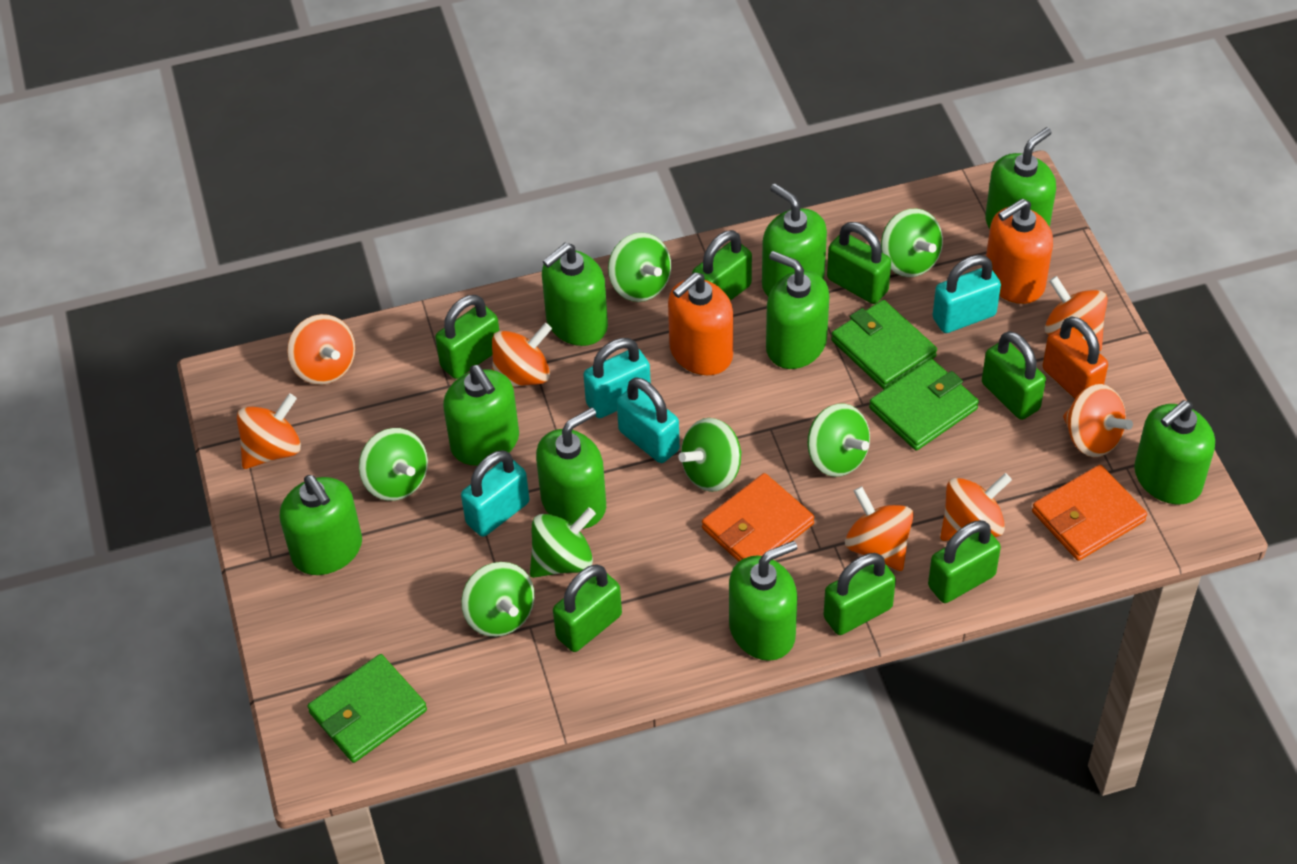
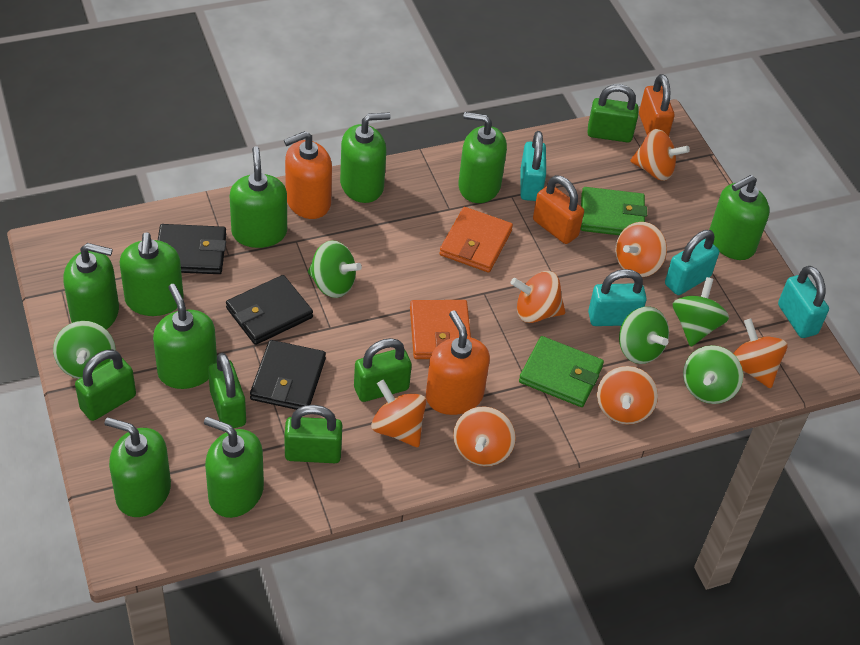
black wallet: 0 -> 3
green padlock: 7 -> 5
green spinning top: 7 -> 5
green wallet: 3 -> 2
orange padlock: 1 -> 2

